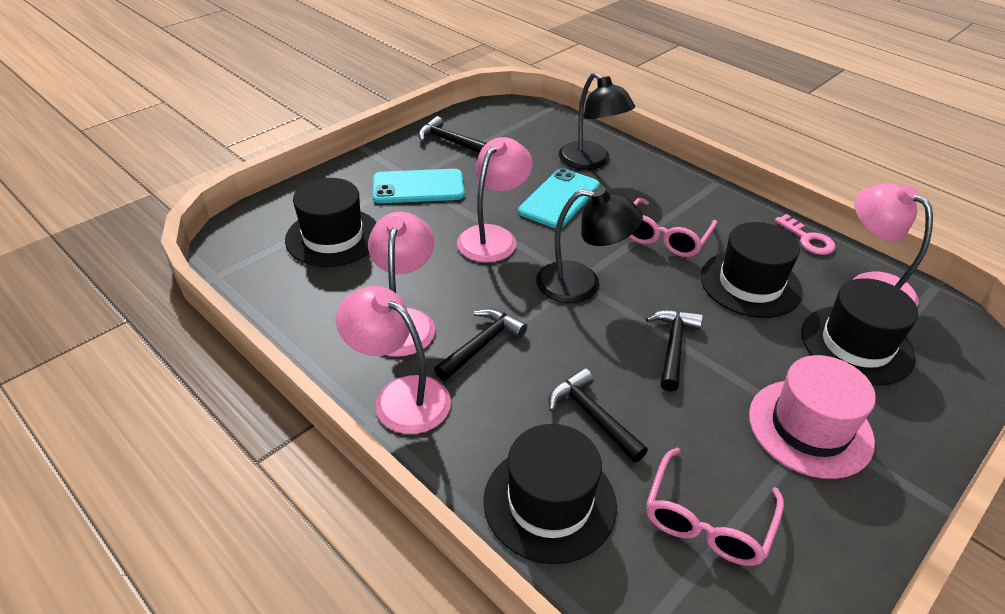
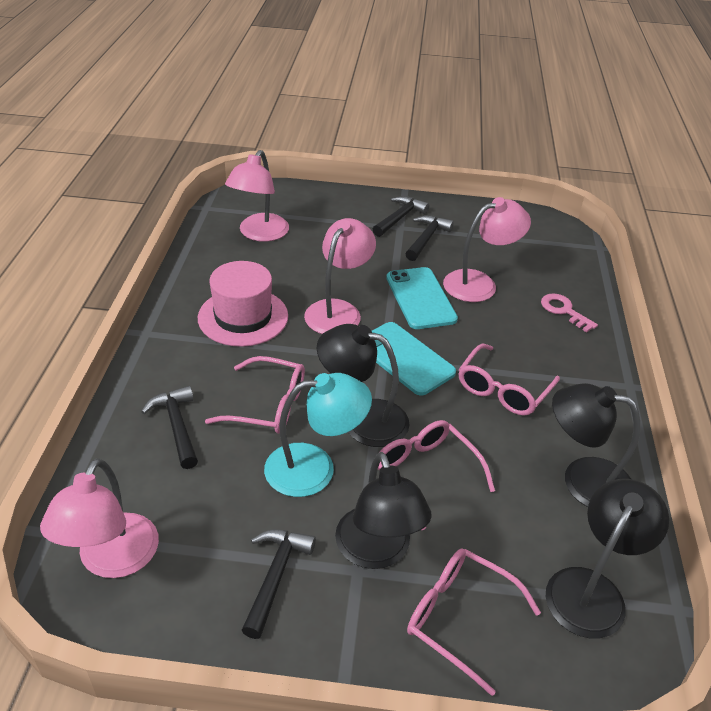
black hat: 4 -> 0
black lamp: 2 -> 4
pink glasses: 2 -> 4
turquoise lamp: 0 -> 1

